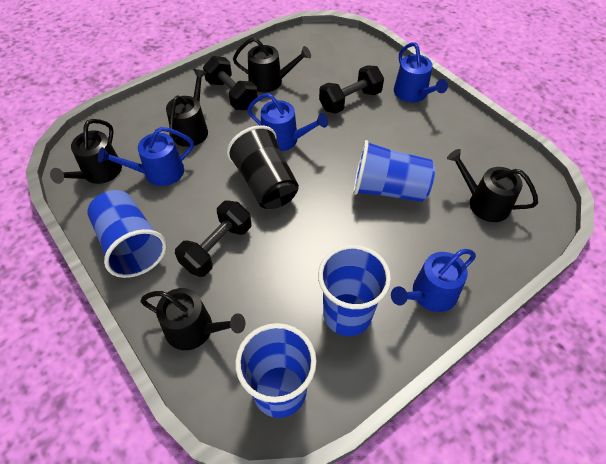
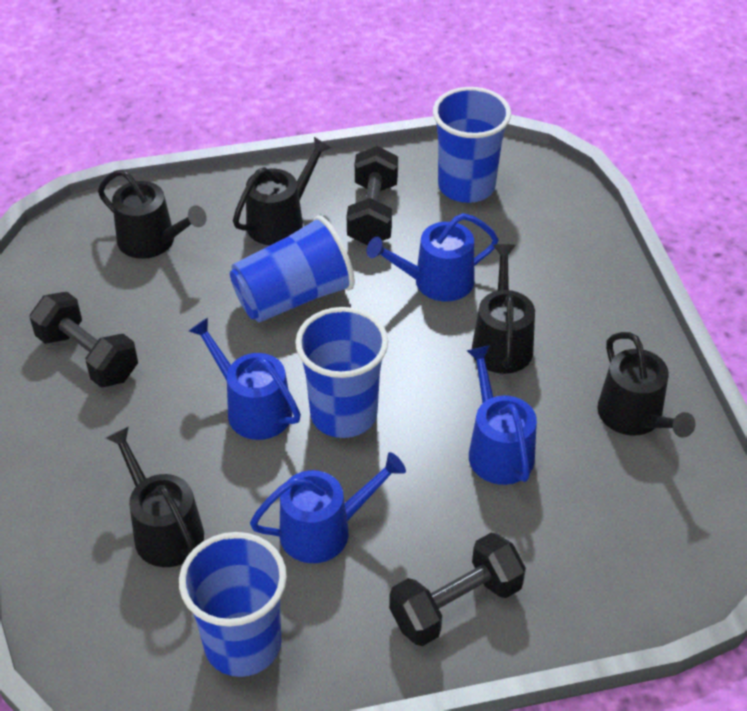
black cup: 1 -> 0

